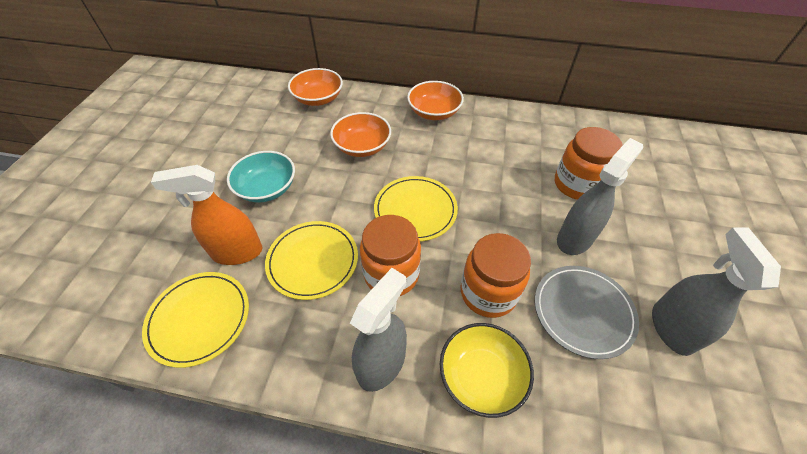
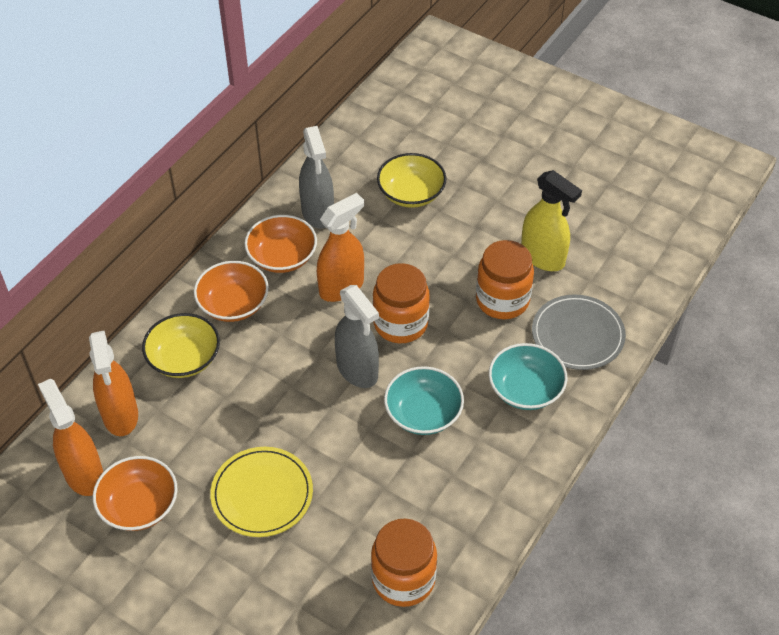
grey spray bottle: 3 -> 2
orange spray bottle: 1 -> 3
turquoise bowl: 1 -> 2
yellow bowl: 1 -> 2
yellow plate: 3 -> 1
yellow spray bottle: 0 -> 1

